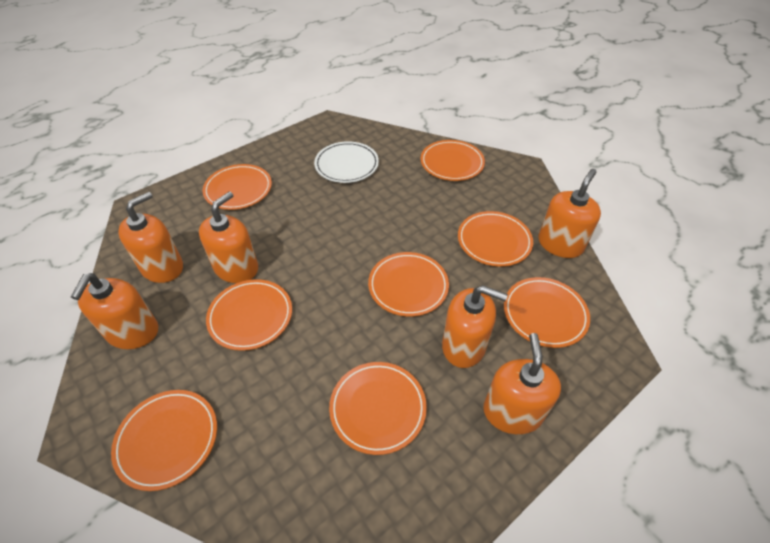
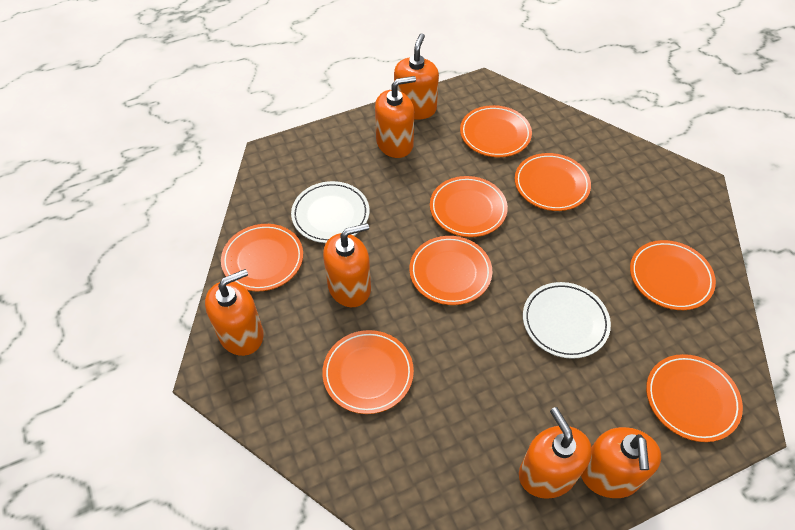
white plate: 1 -> 2

